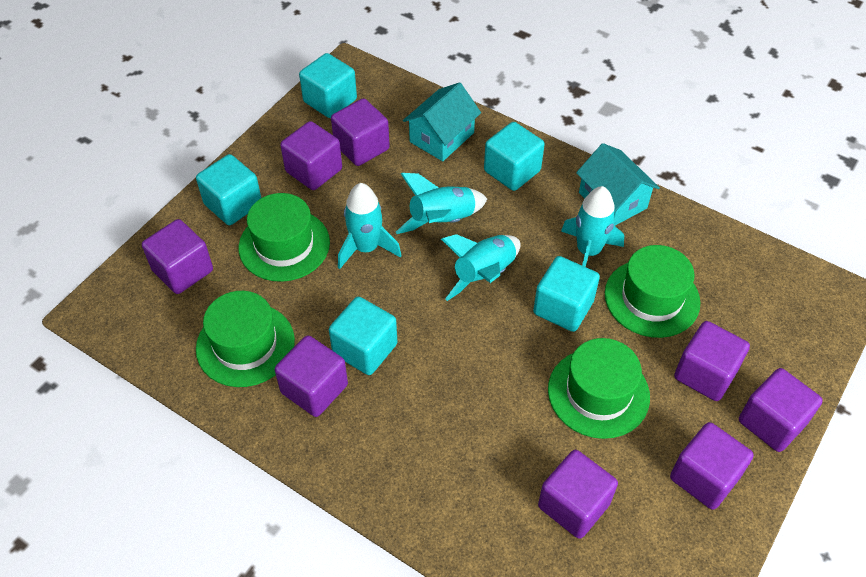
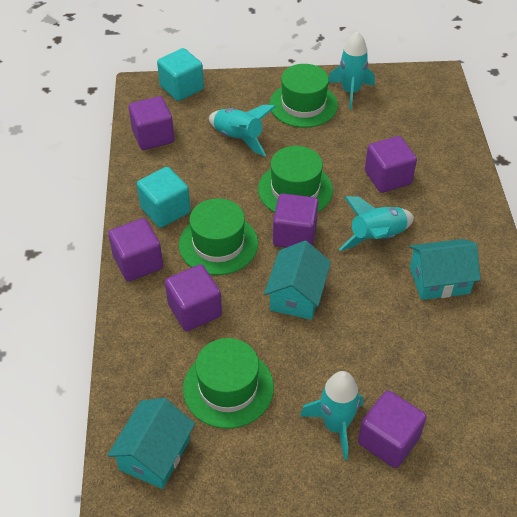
purple cube: 8 -> 6
turquoise cube: 5 -> 2
turquoise house: 2 -> 3

